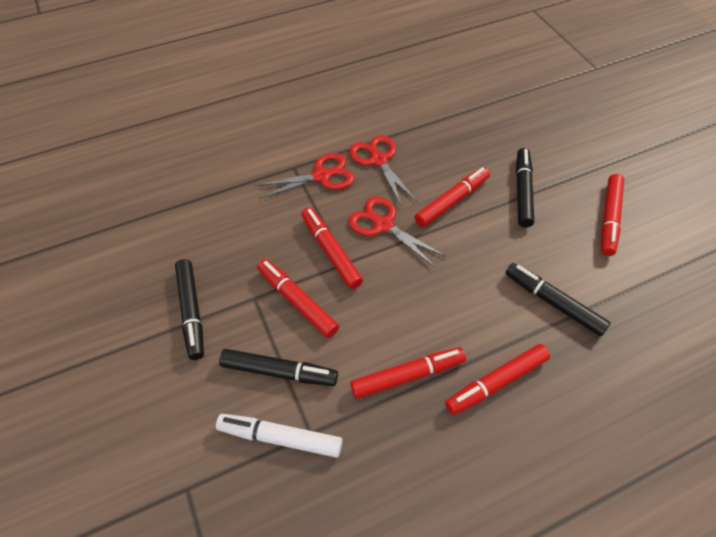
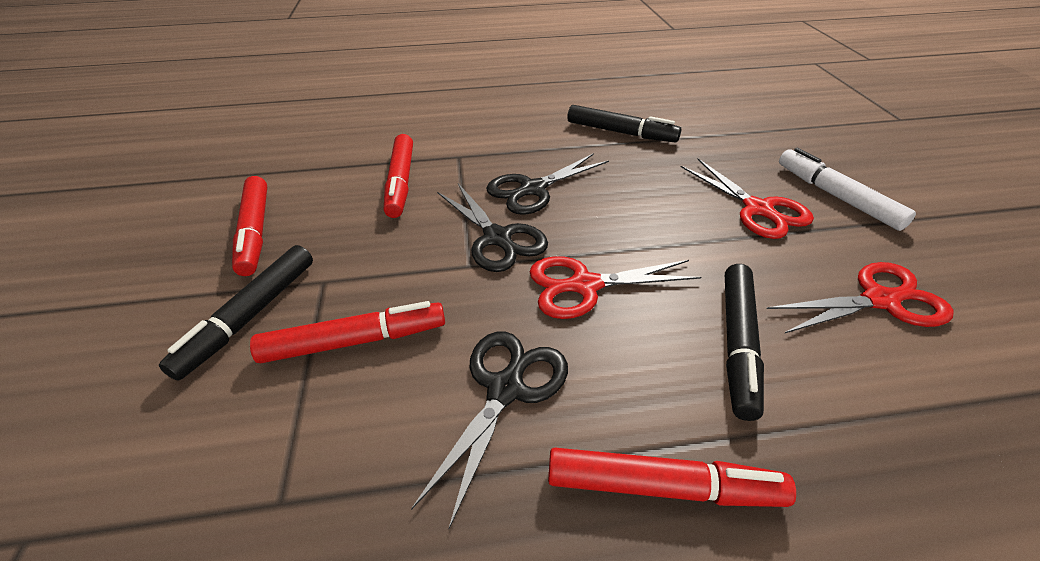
black marker: 4 -> 3
black scissors: 0 -> 3
red marker: 6 -> 4

